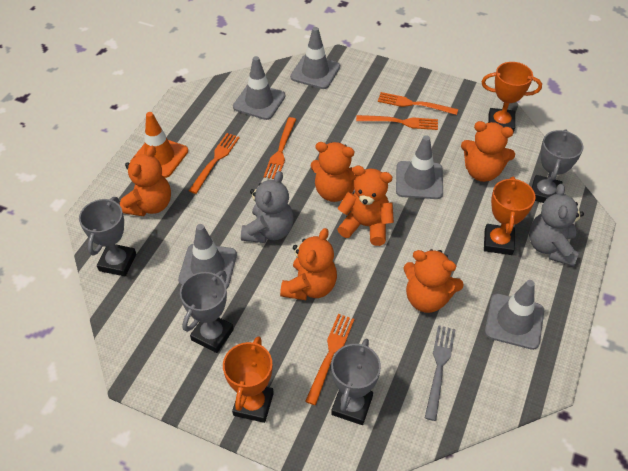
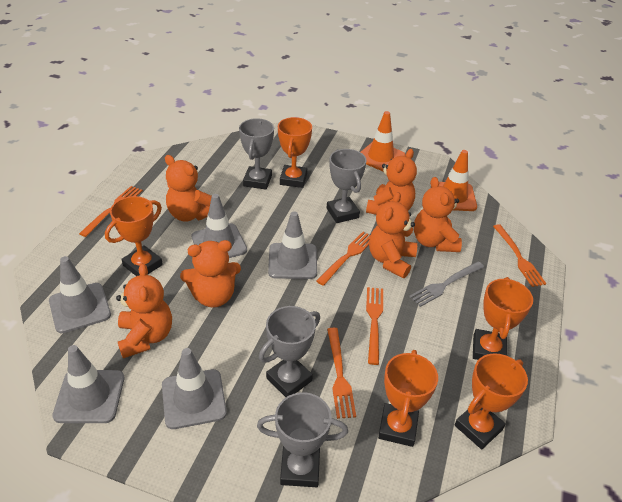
grey teddy bear: 2 -> 0
orange traffic cone: 1 -> 2
orange trophy: 3 -> 5

